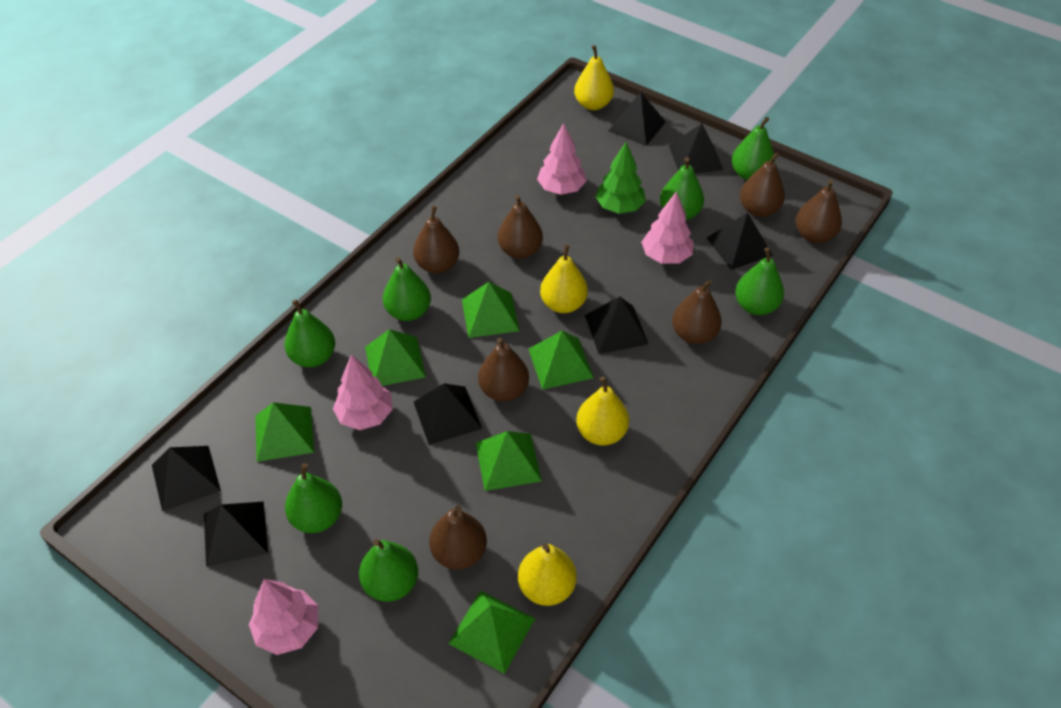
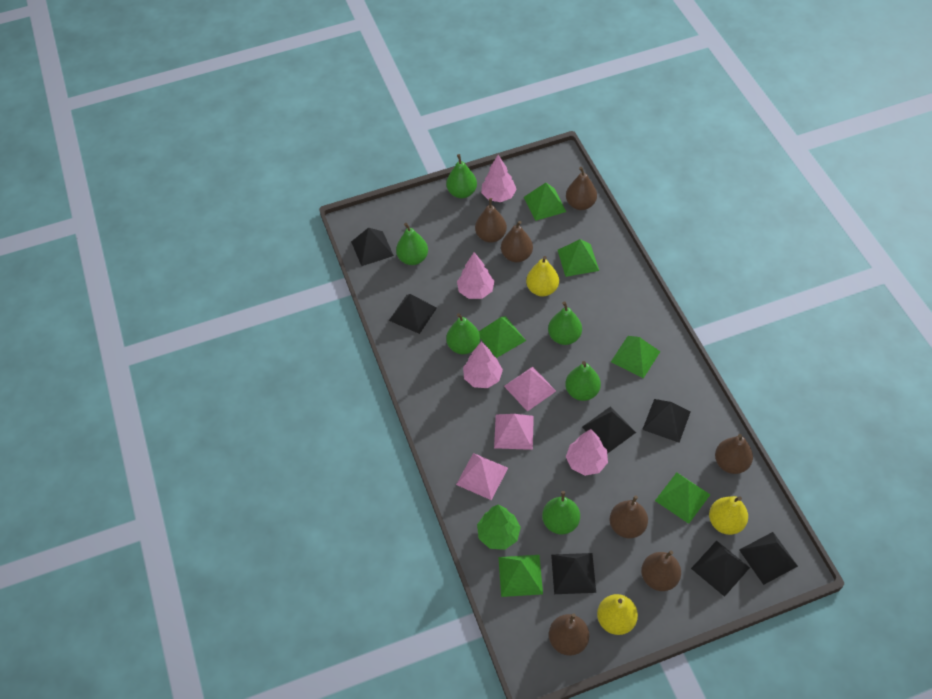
green pear: 7 -> 6
pink pyramid: 0 -> 3
yellow pear: 4 -> 3

